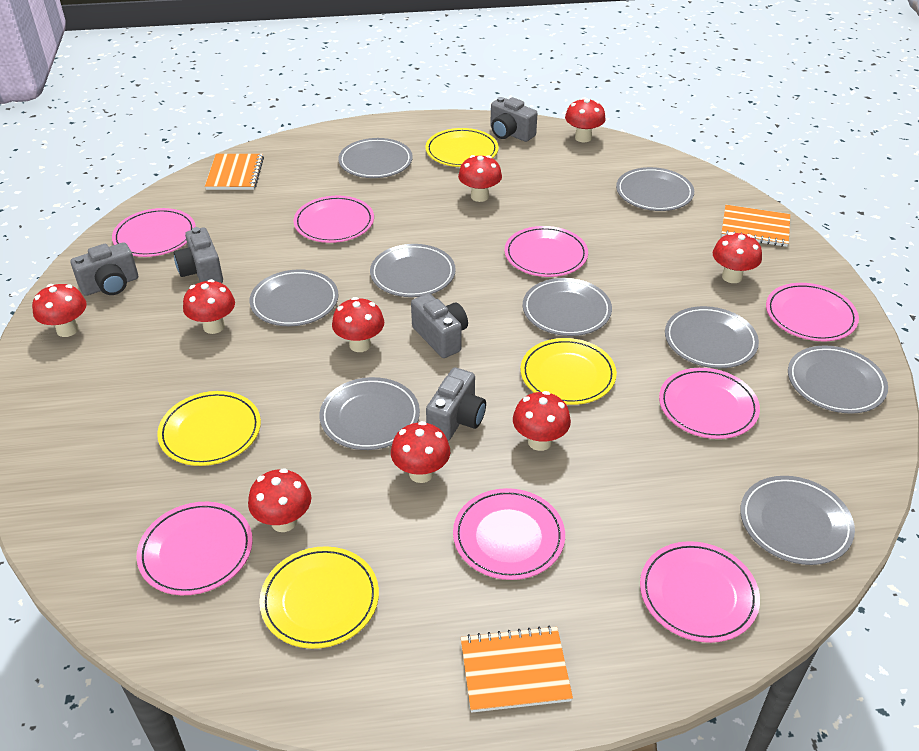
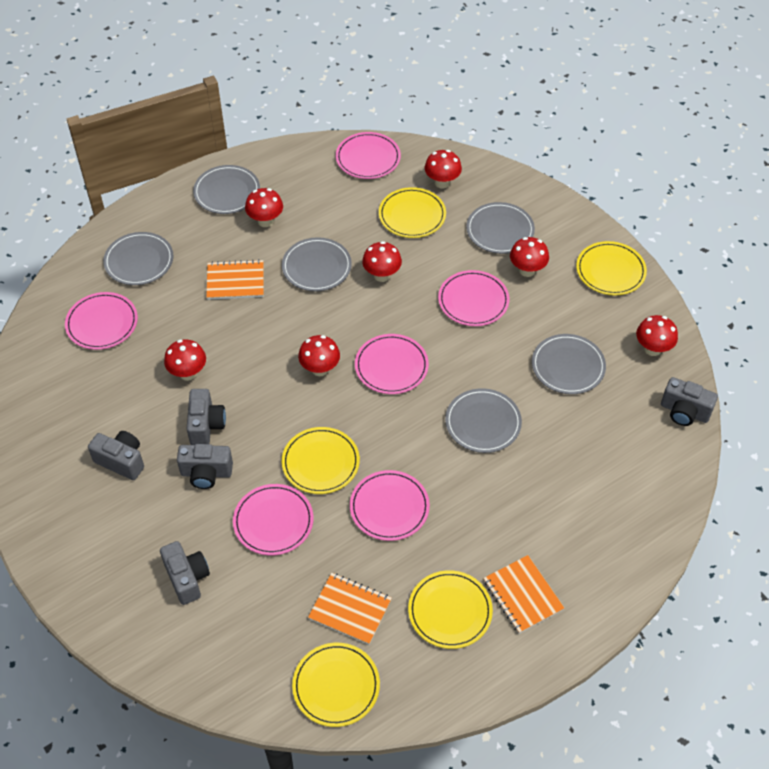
grey plate: 9 -> 6
pink plate: 8 -> 6
red mushroom: 9 -> 7
yellow plate: 4 -> 5

